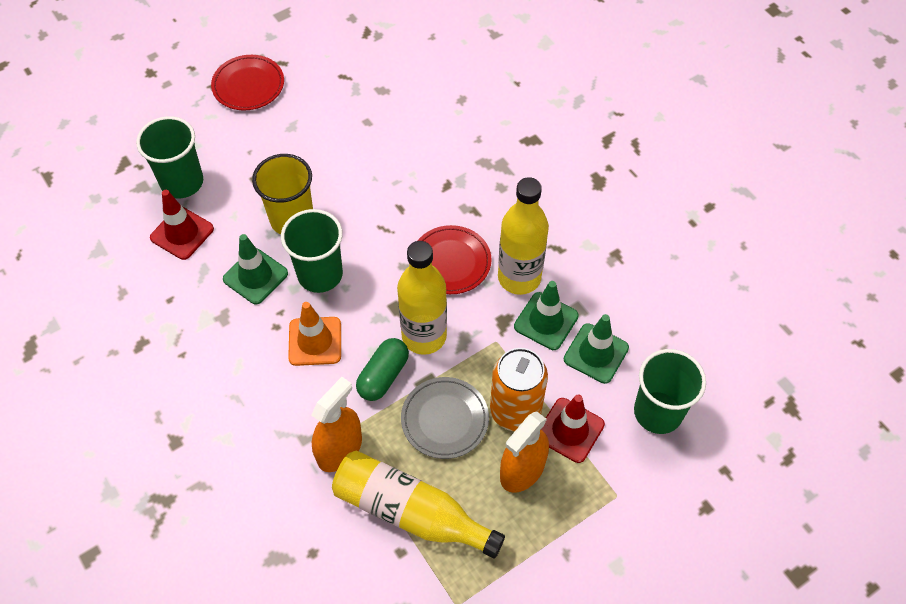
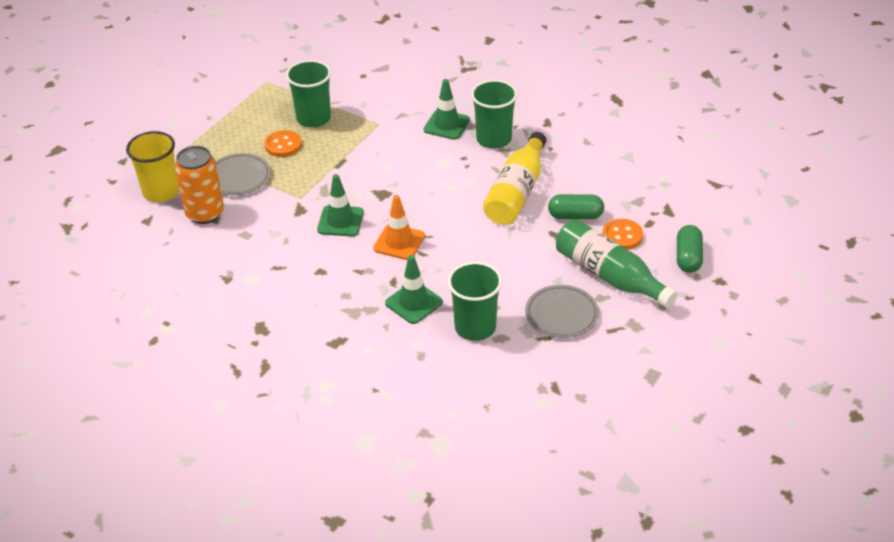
green bottle: 0 -> 1
green capsule: 1 -> 2
grey plate: 1 -> 2
orange button: 0 -> 2
orange spray bottle: 2 -> 0
red plate: 2 -> 0
red traffic cone: 2 -> 0
yellow bottle: 3 -> 1

